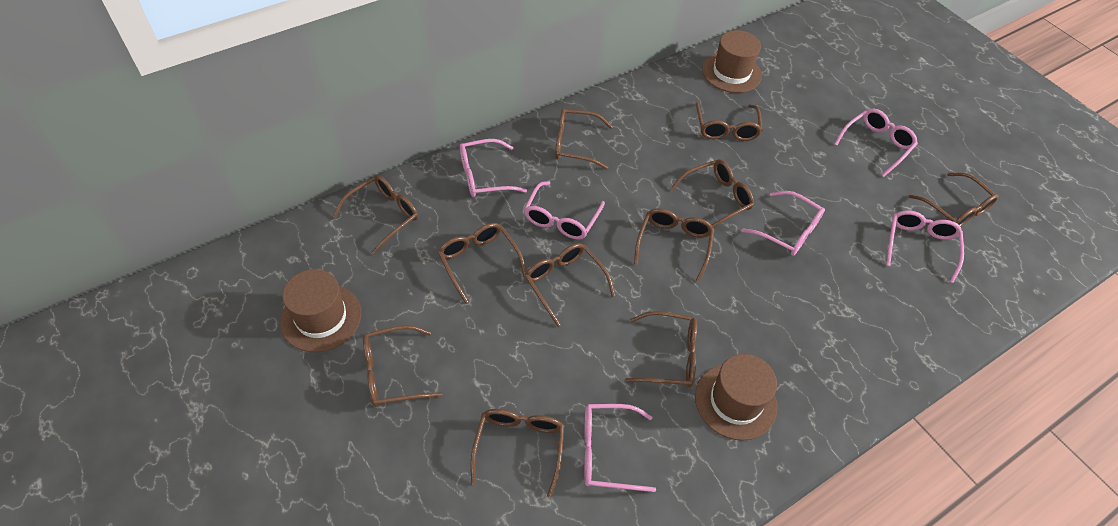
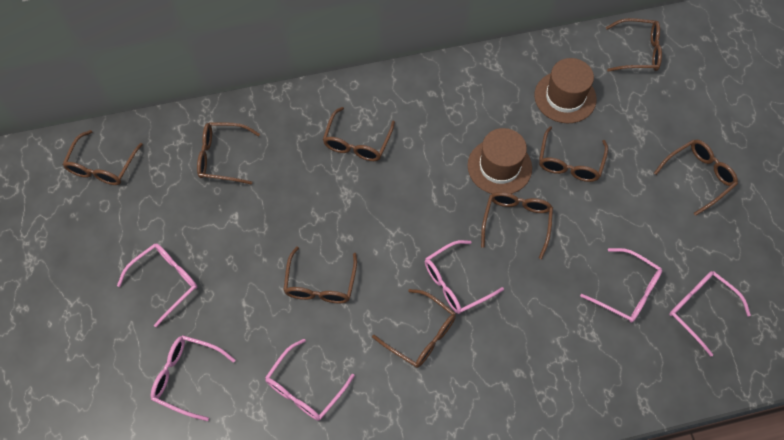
brown glasses: 11 -> 9
brown hat: 3 -> 2

